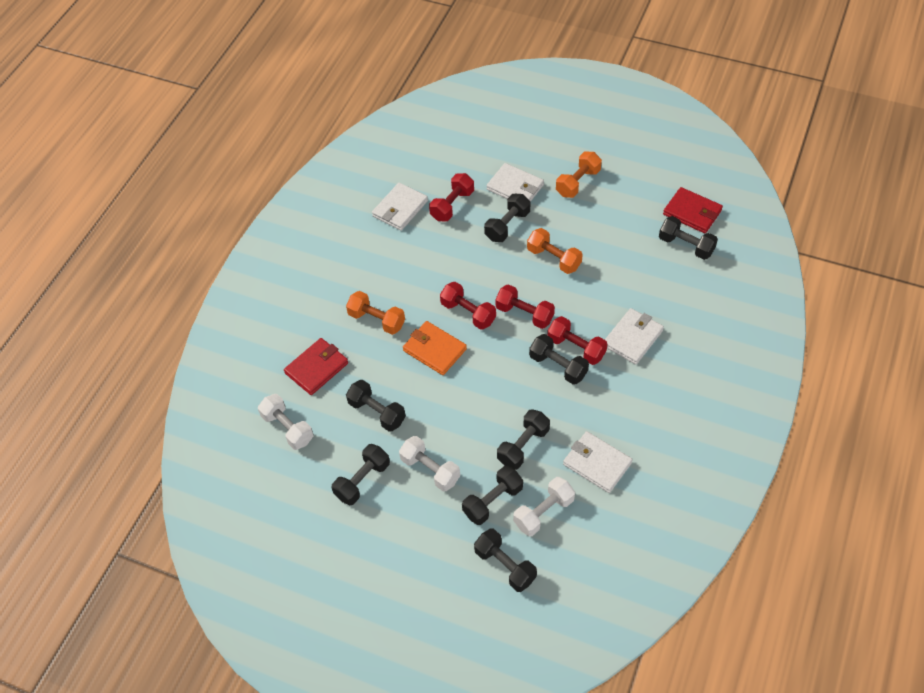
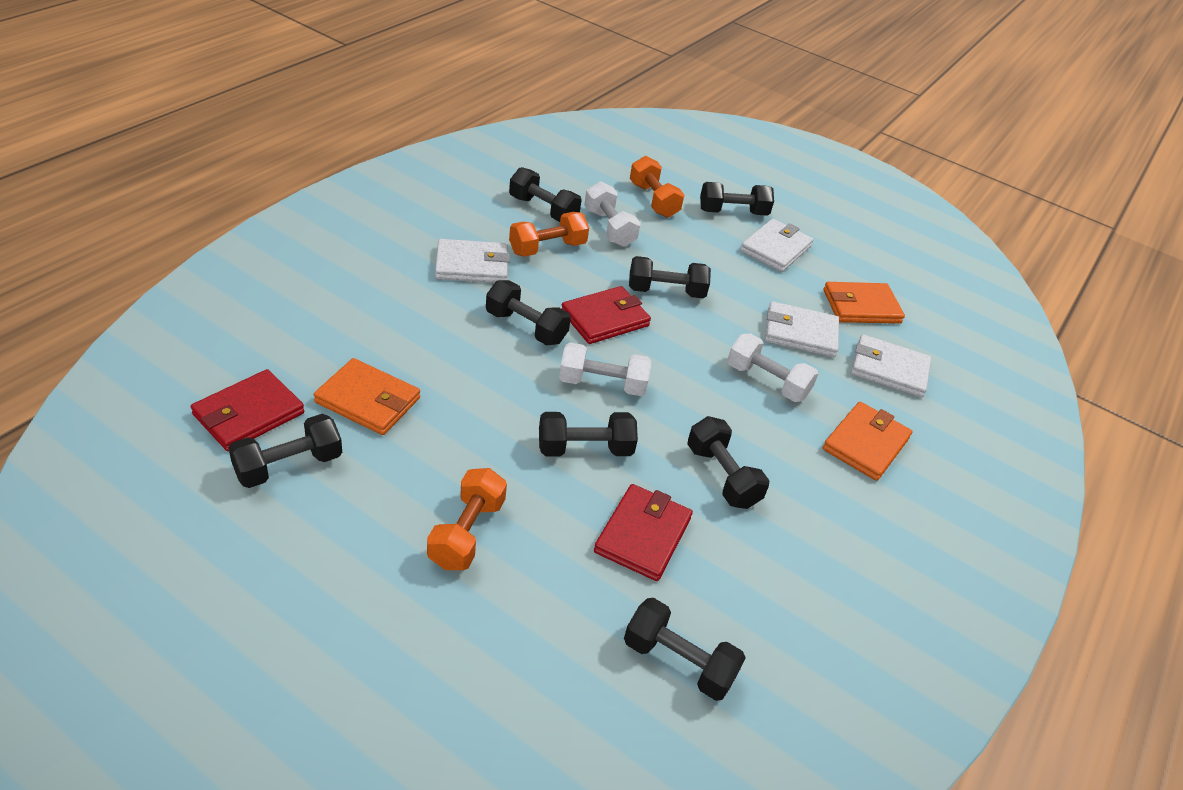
orange wallet: 1 -> 3
red dumbbell: 4 -> 0
red wallet: 2 -> 3

